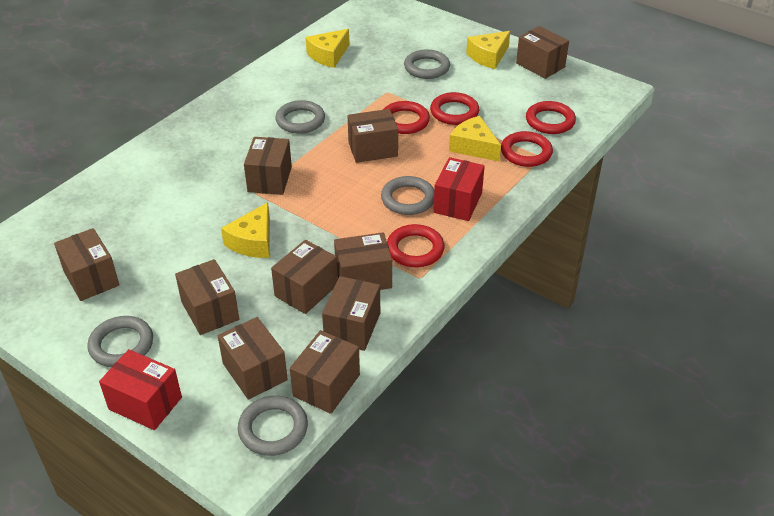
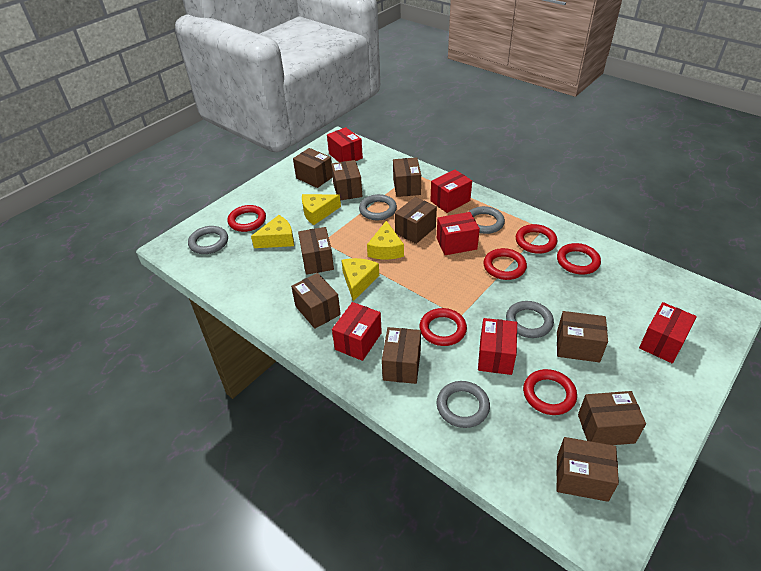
red box: 2 -> 6
red ring: 5 -> 6

